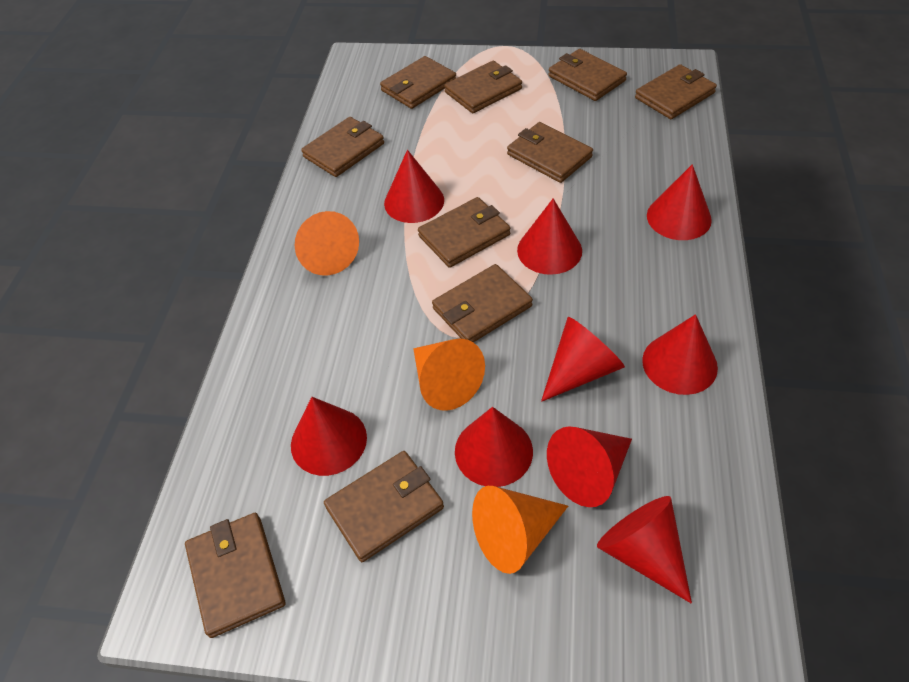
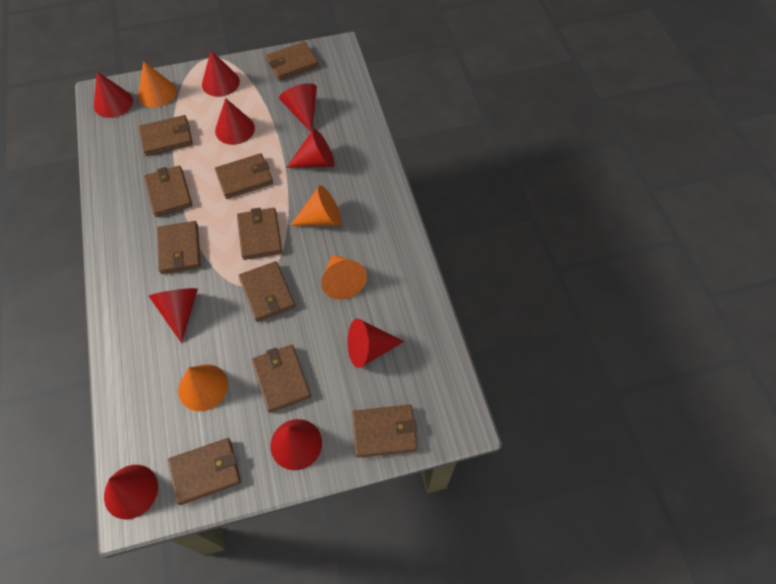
orange cone: 3 -> 4

